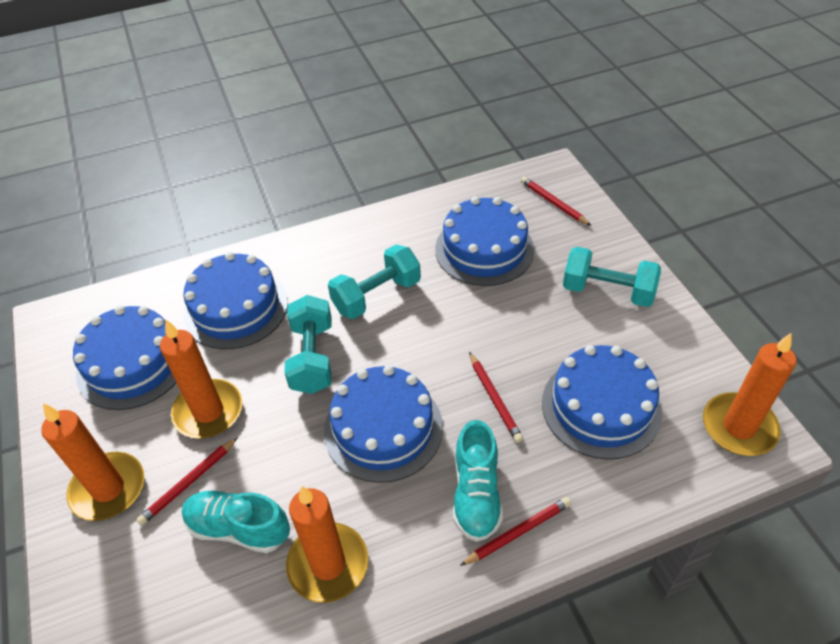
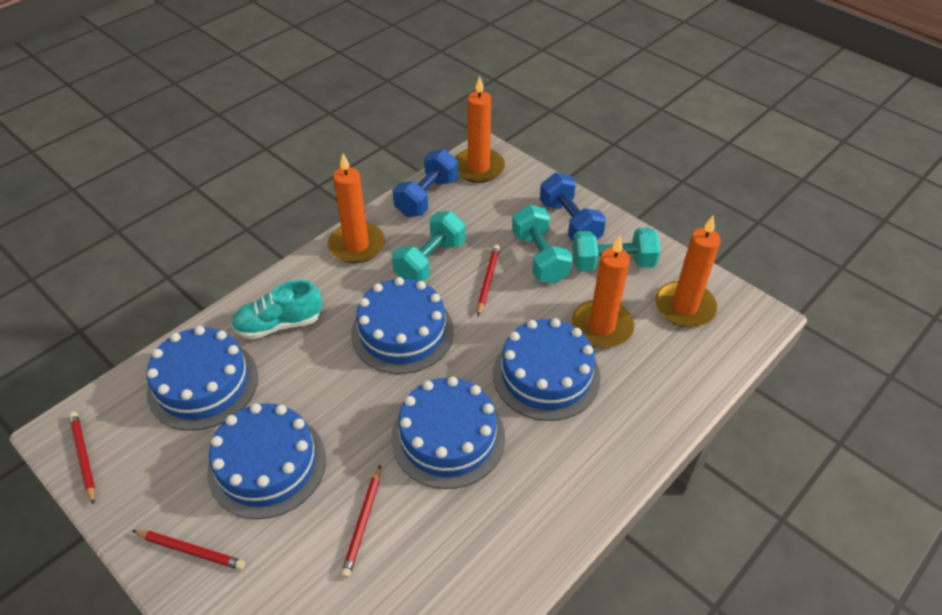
blue dumbbell: 0 -> 2
turquoise shoe: 2 -> 1

